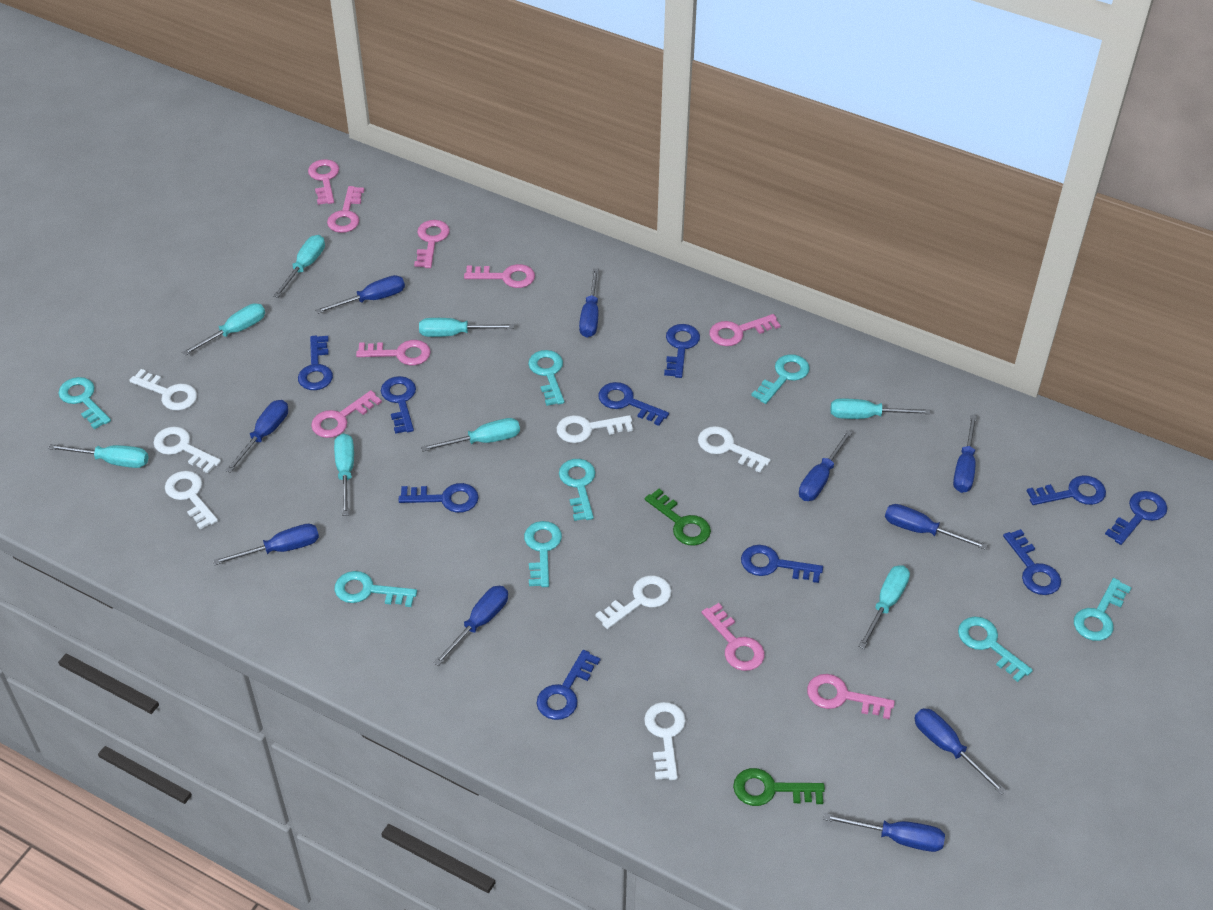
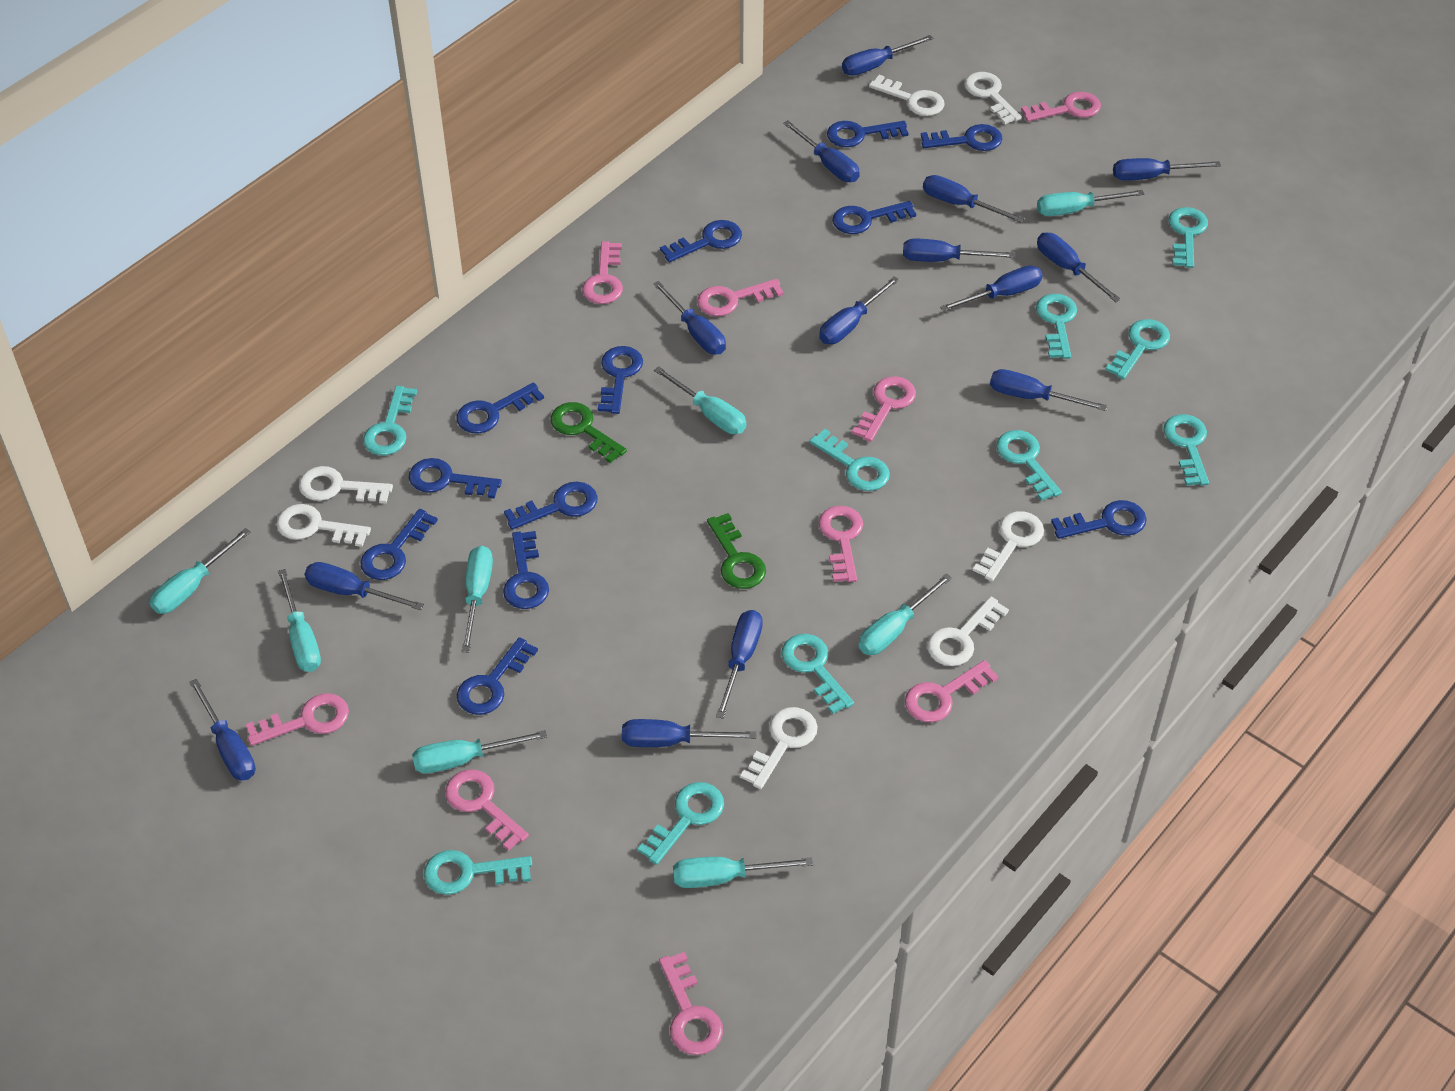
blue key: 10 -> 12
blue screwdriver: 10 -> 14
turquoise key: 8 -> 10

